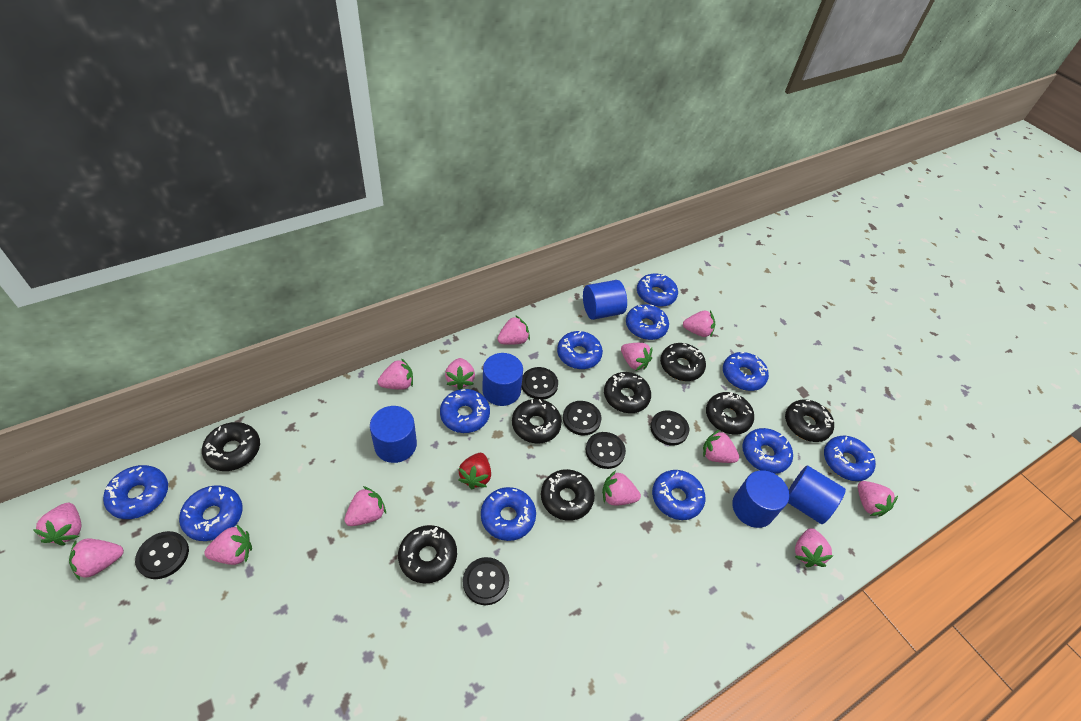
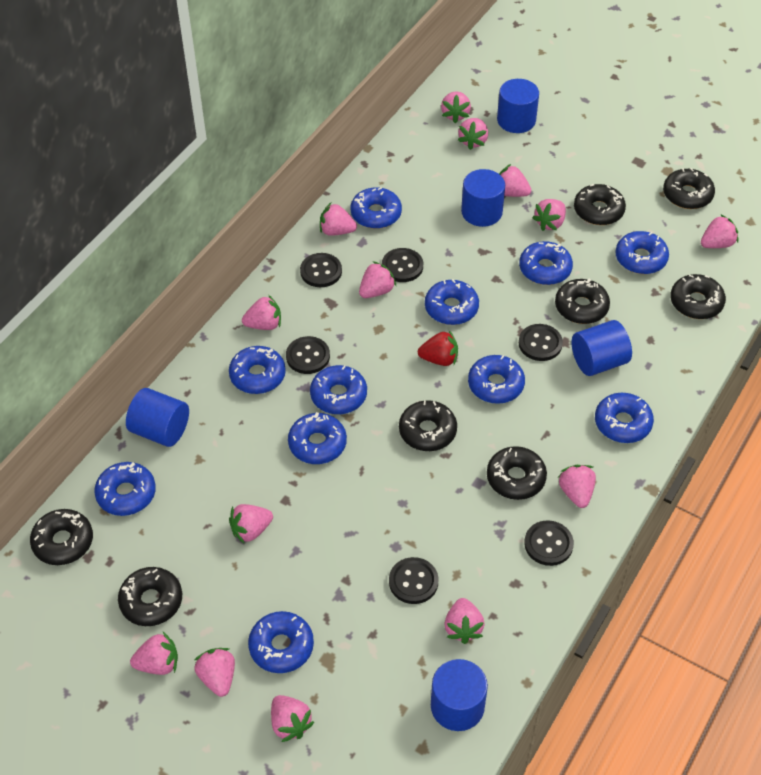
pink strawberry: 13 -> 14

